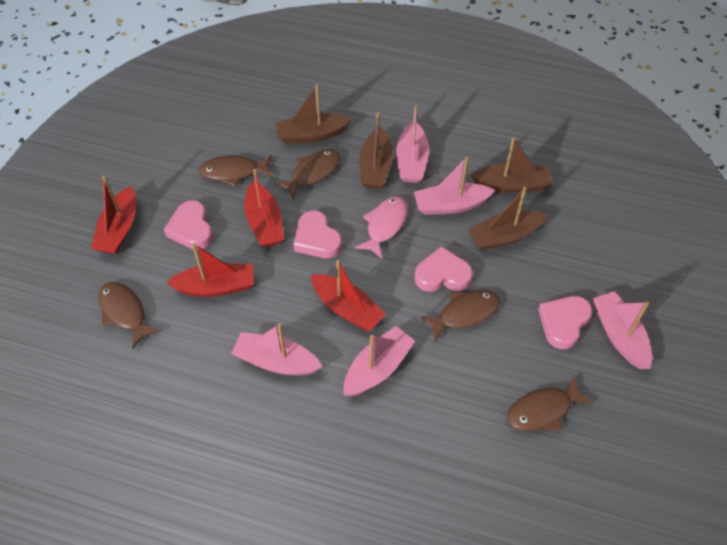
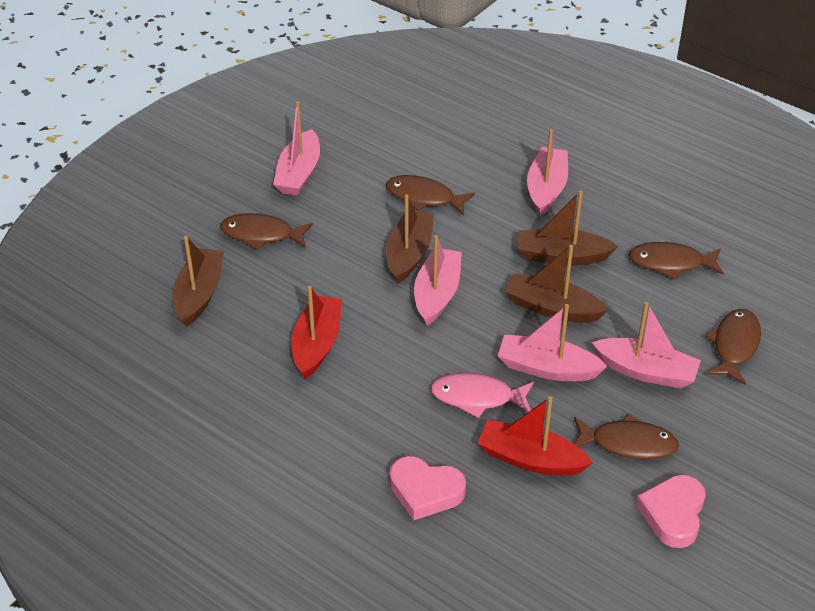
pink heart: 4 -> 2
red boat: 4 -> 2

